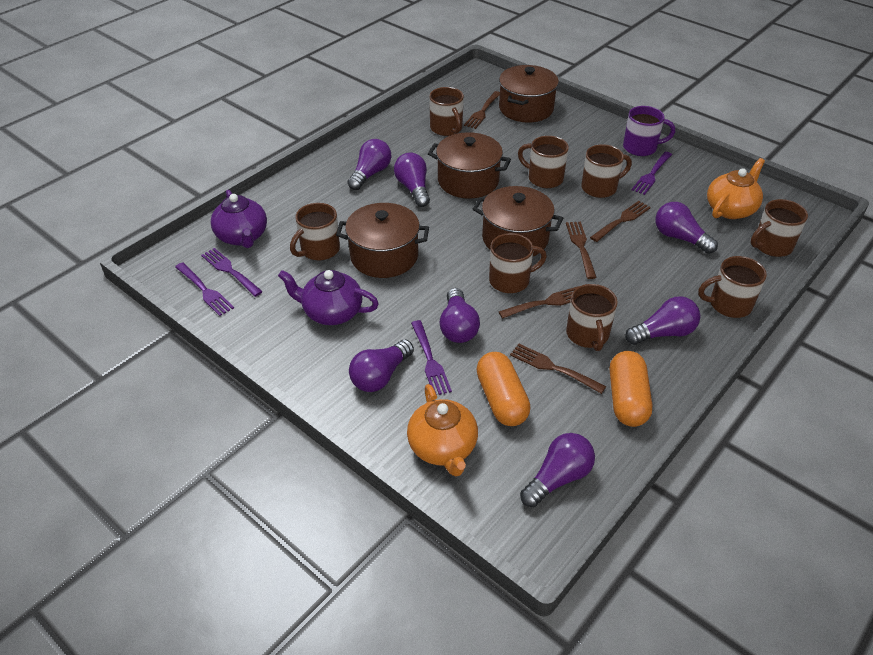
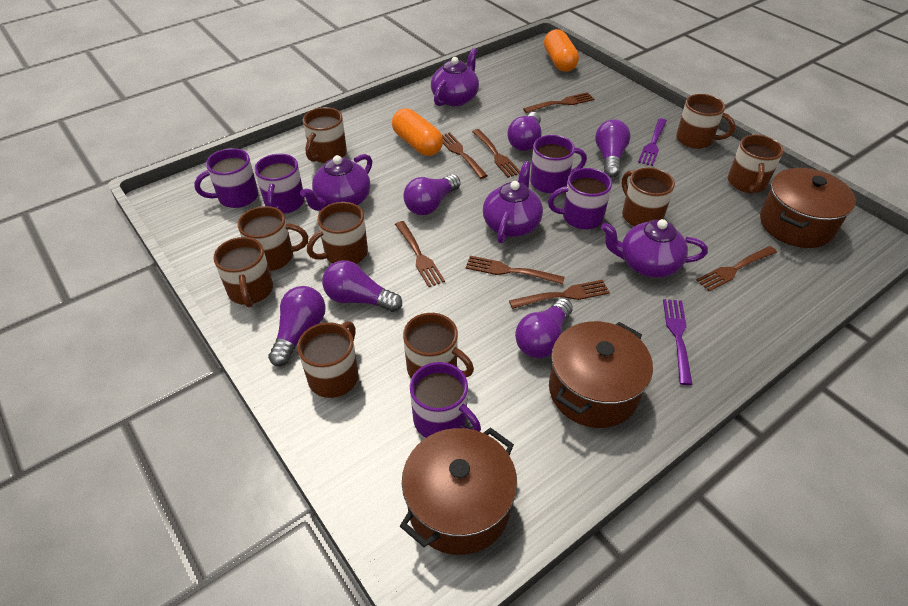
brown fork: 5 -> 7
brown mug: 8 -> 9
brown pot: 4 -> 3
orange teapot: 2 -> 0
purple fork: 4 -> 2
purple light bulb: 7 -> 6
purple mug: 1 -> 5
purple teapot: 2 -> 4

